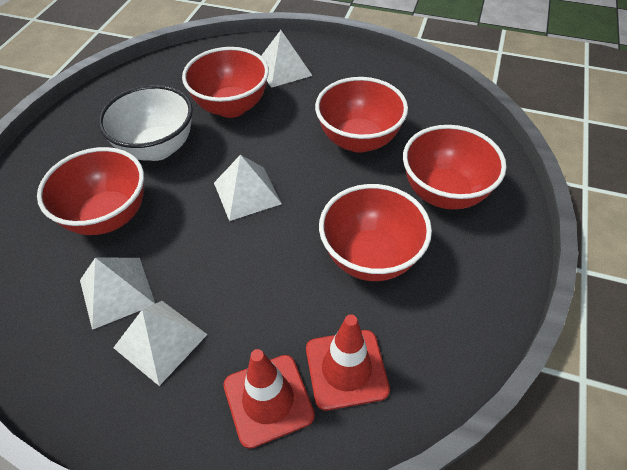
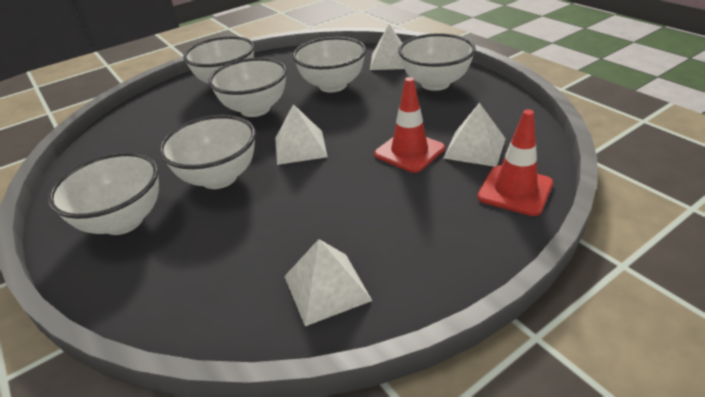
red bowl: 5 -> 0
white bowl: 1 -> 6

